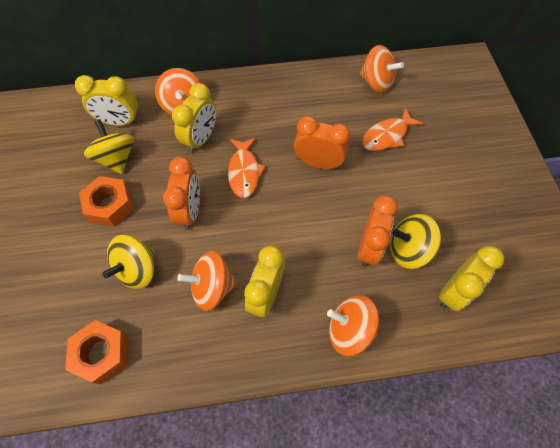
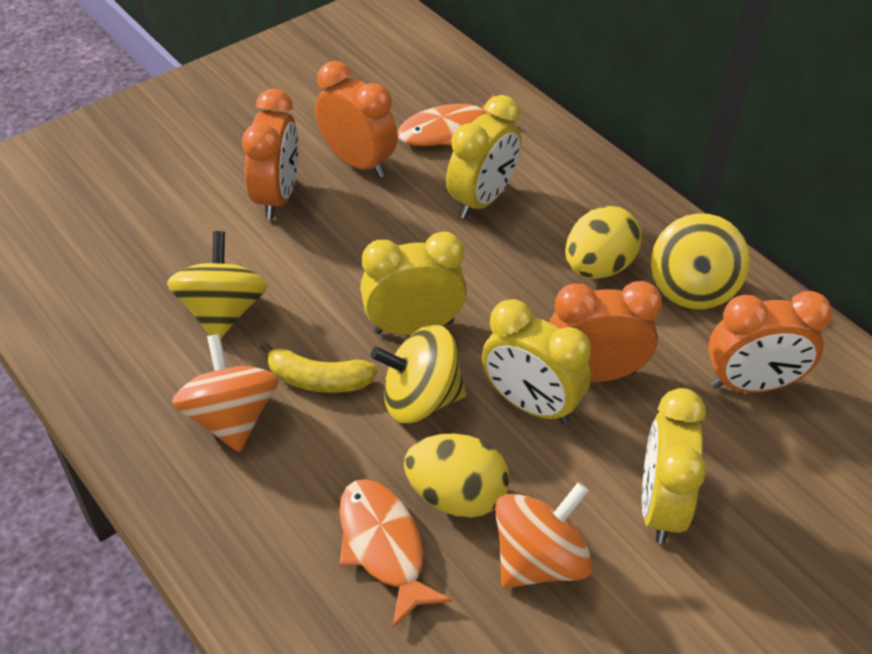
orange clock: 3 -> 4
orange nut: 2 -> 0
orange spinning top: 4 -> 2
yellow banana: 0 -> 1
yellow egg: 0 -> 2

